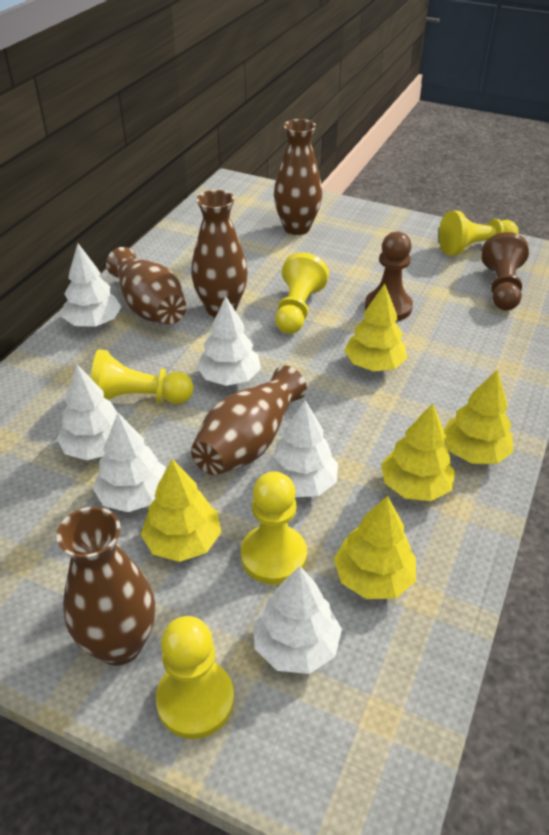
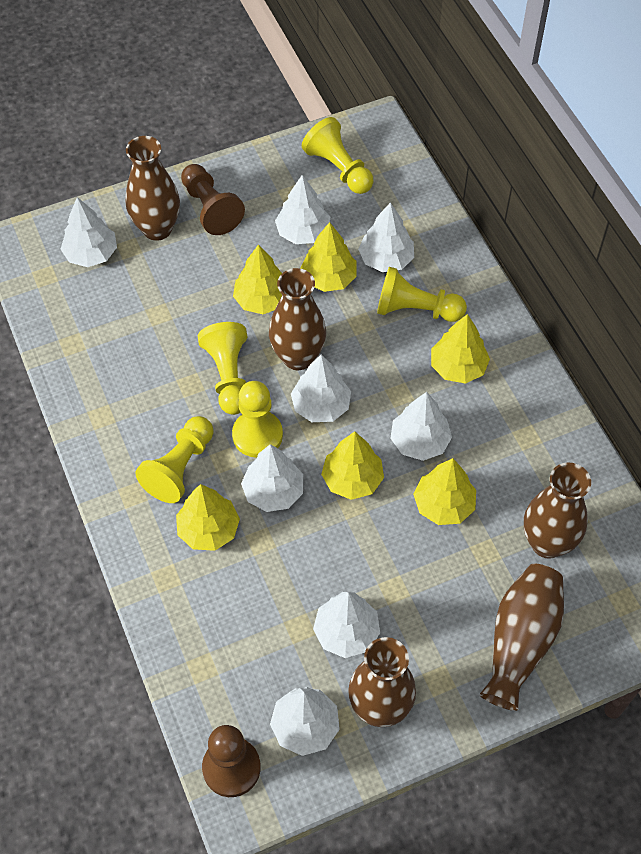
white tree: 6 -> 8
yellow tree: 5 -> 6

